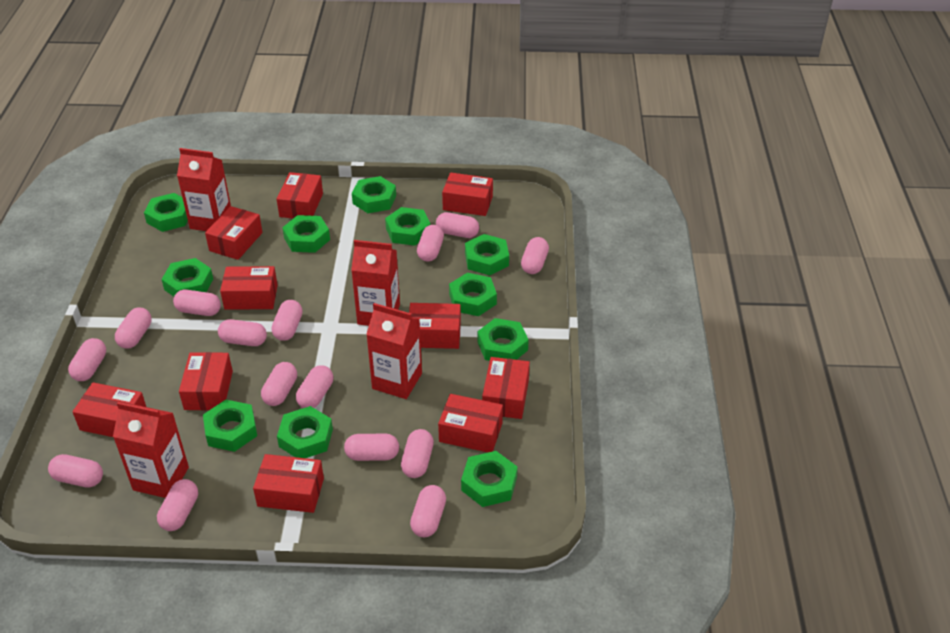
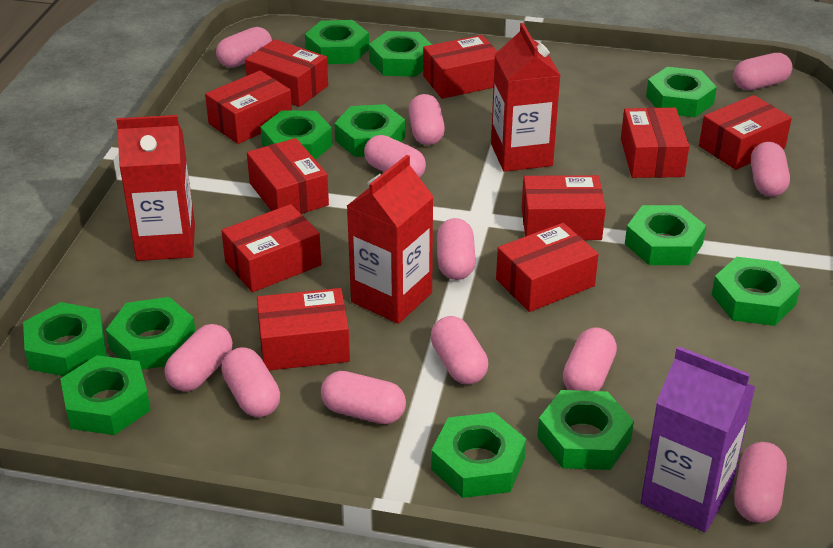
green nut: 11 -> 12
pink capsule: 15 -> 12
purple carton: 0 -> 1
red carton: 4 -> 3

